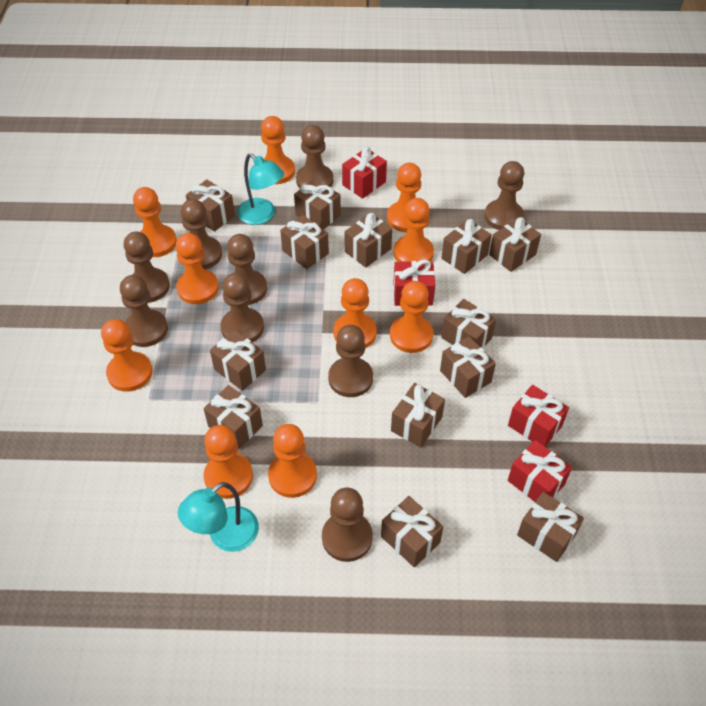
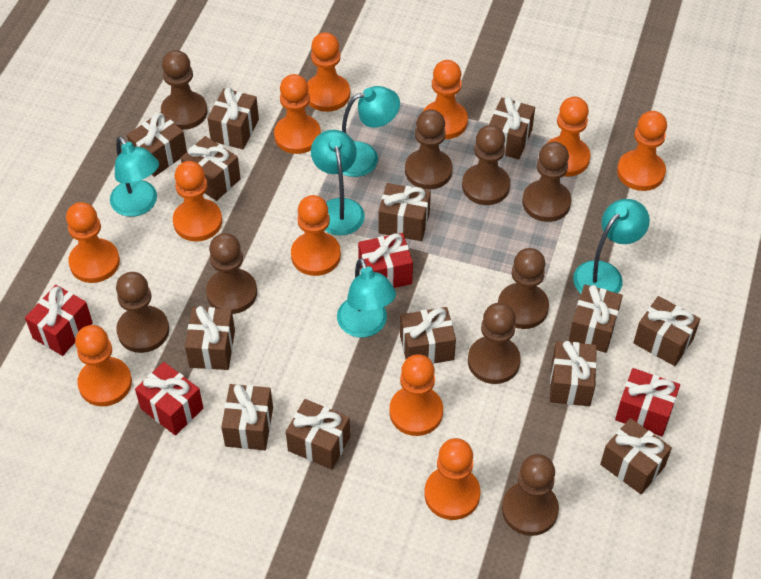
orange pawn: 10 -> 11
turquoise lamp: 2 -> 5

